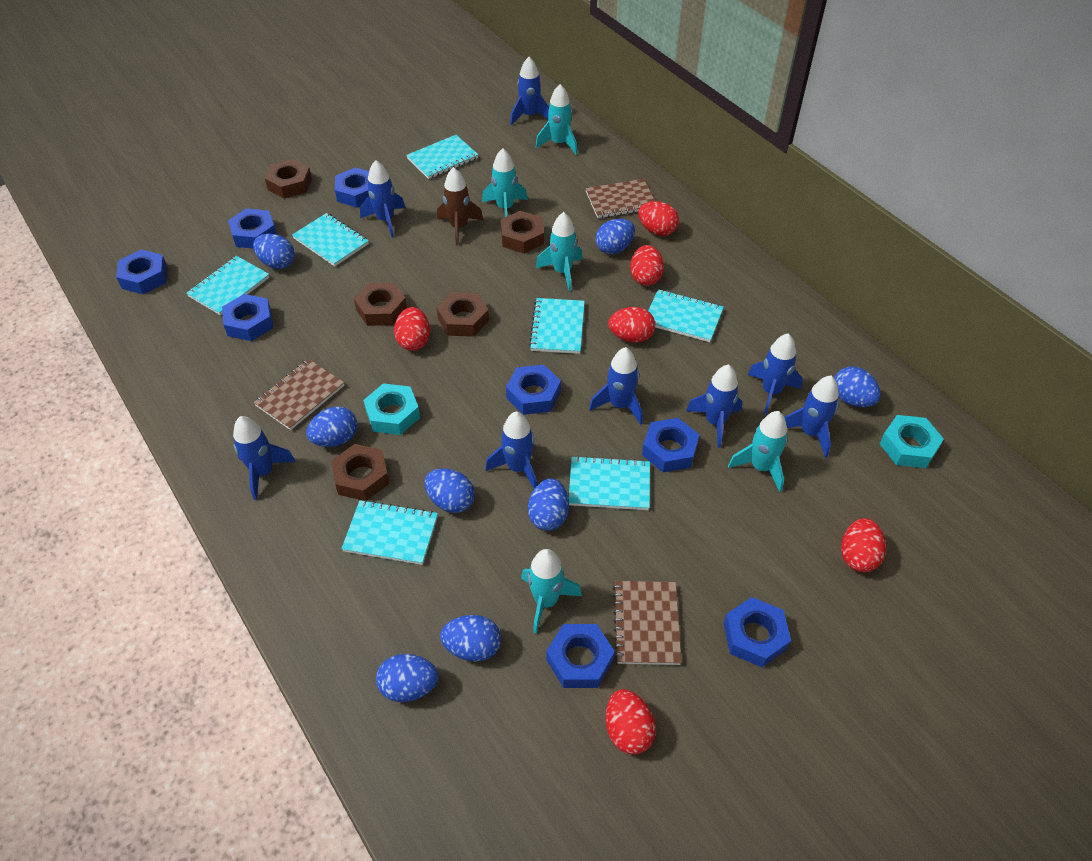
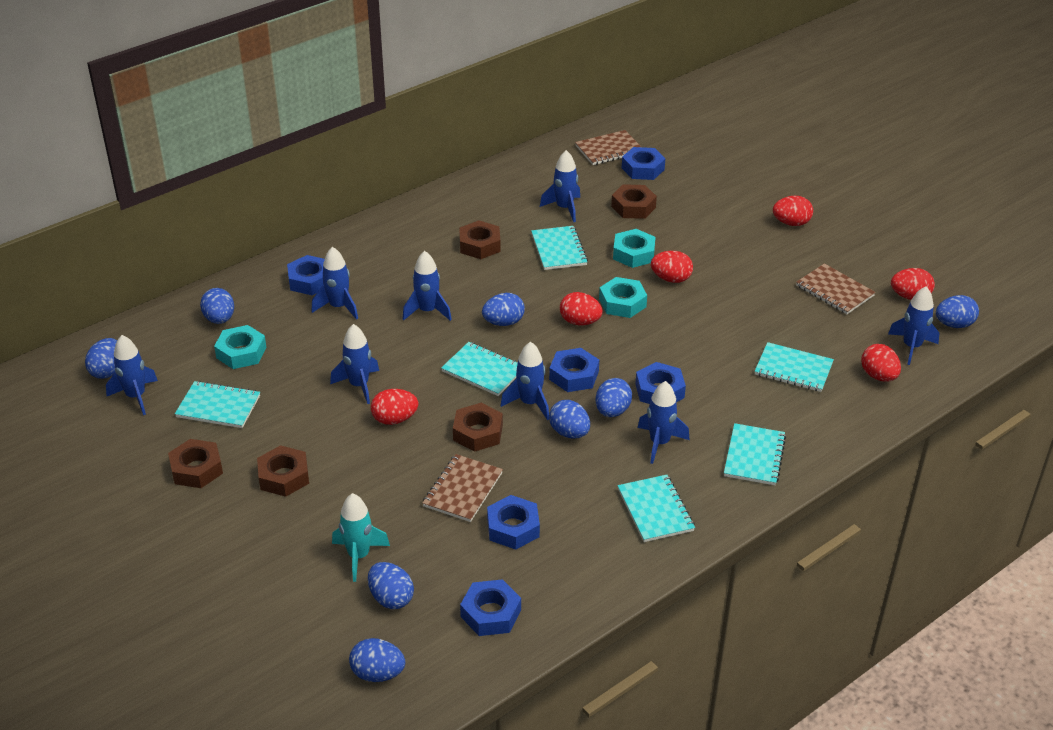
blue nut: 8 -> 6
brown rocket: 1 -> 0
turquoise notebook: 7 -> 6
turquoise nut: 2 -> 3
turquoise rocket: 5 -> 1

